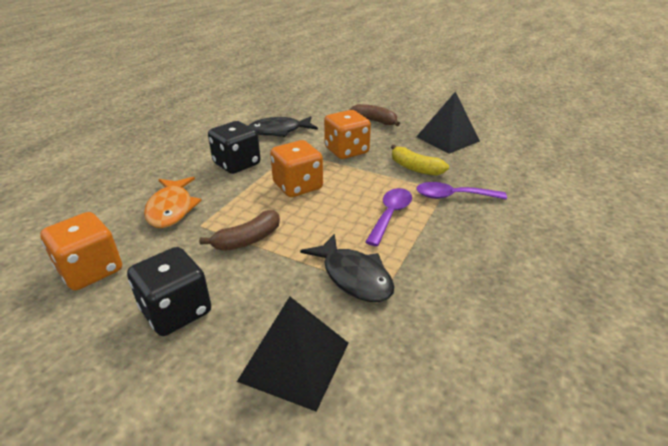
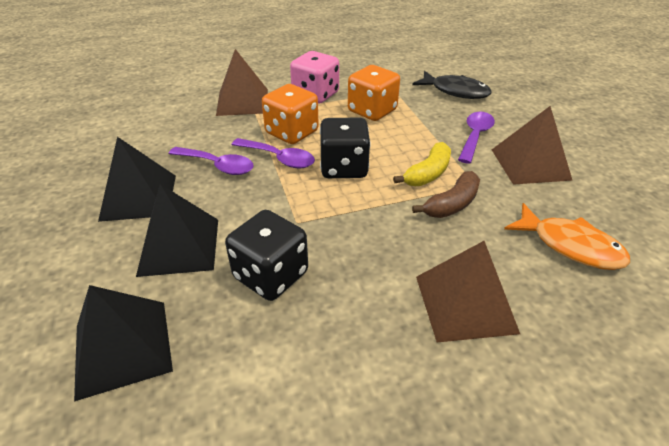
black fish: 2 -> 1
black pyramid: 2 -> 3
brown banana: 2 -> 1
brown pyramid: 0 -> 3
orange dice: 3 -> 2
pink dice: 0 -> 1
purple spoon: 2 -> 3

